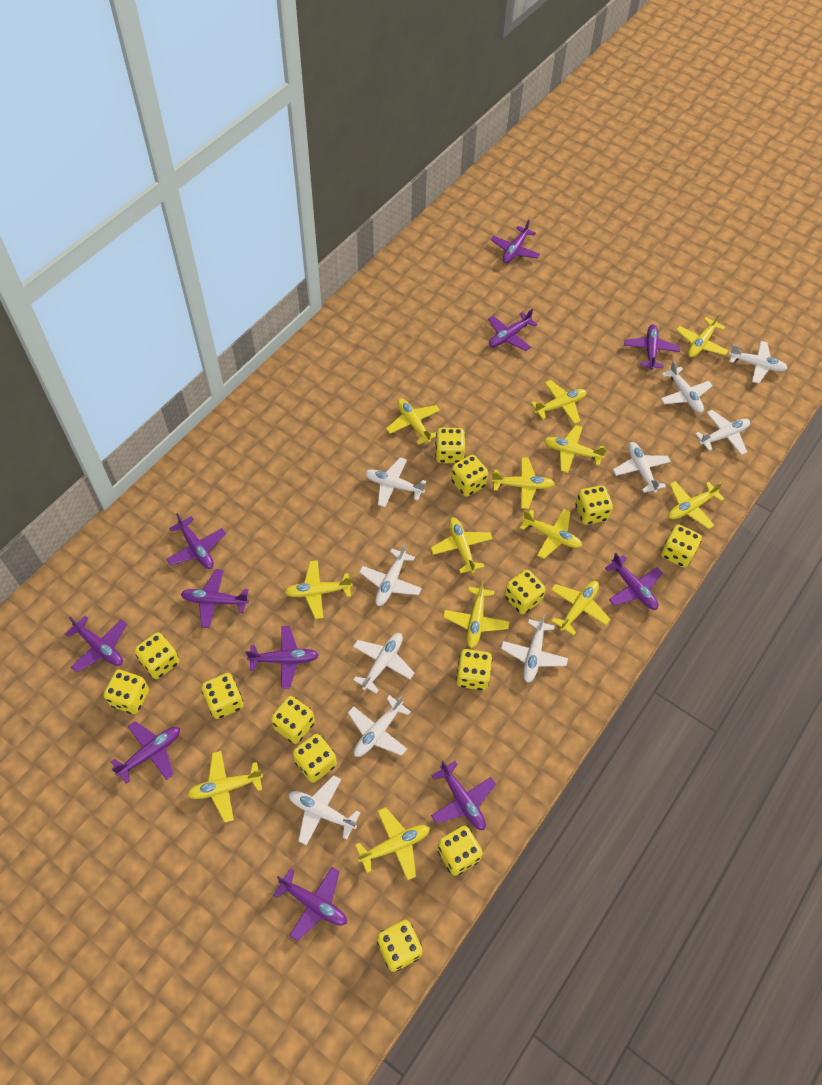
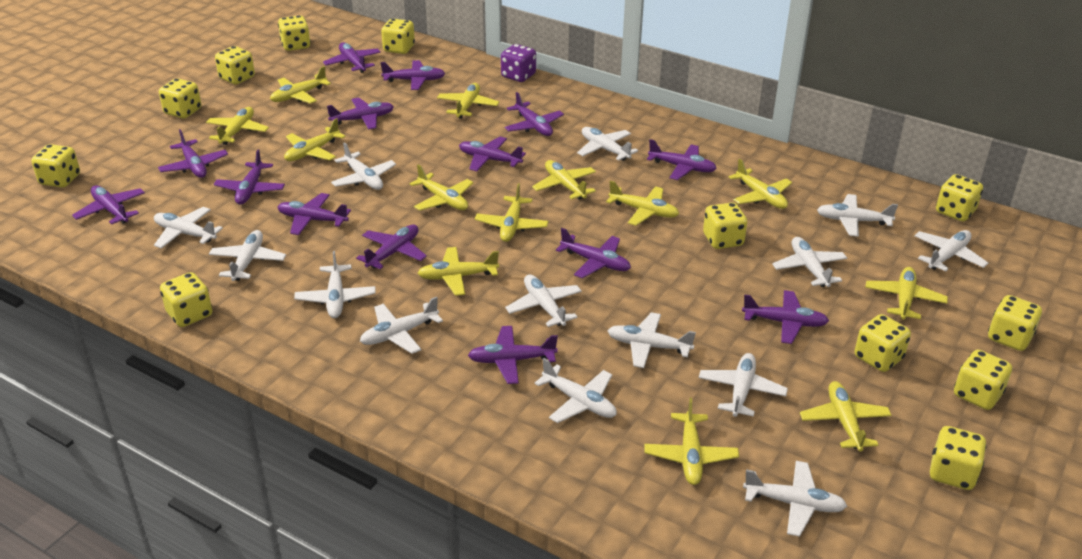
purple dice: 0 -> 1
purple plane: 11 -> 14
white plane: 10 -> 14
yellow dice: 13 -> 12

